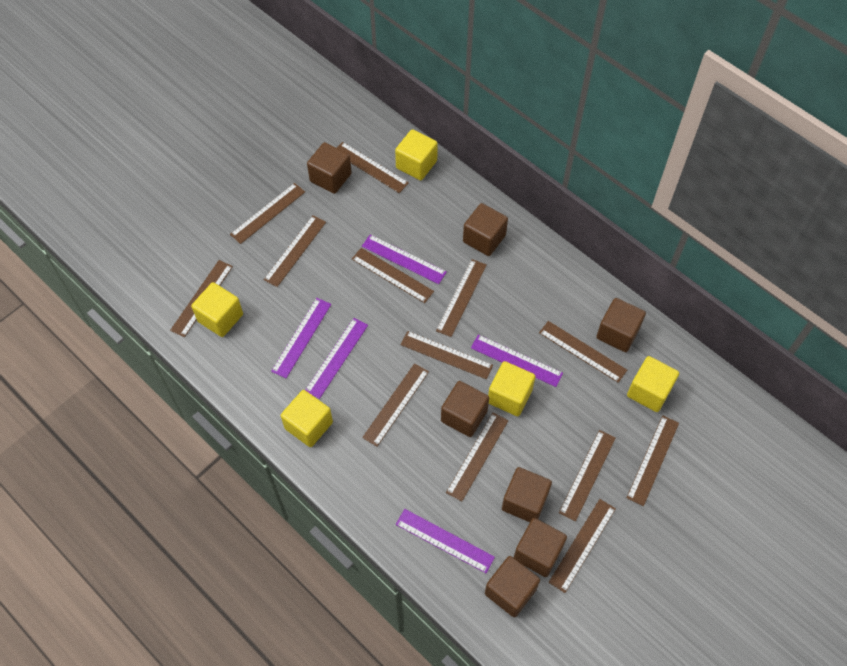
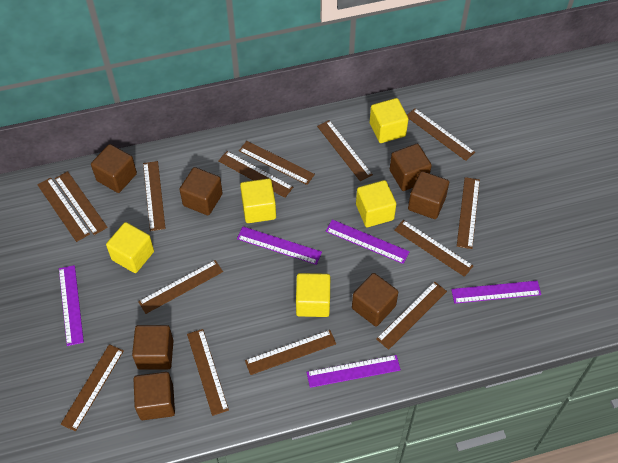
brown ruler: 13 -> 14

